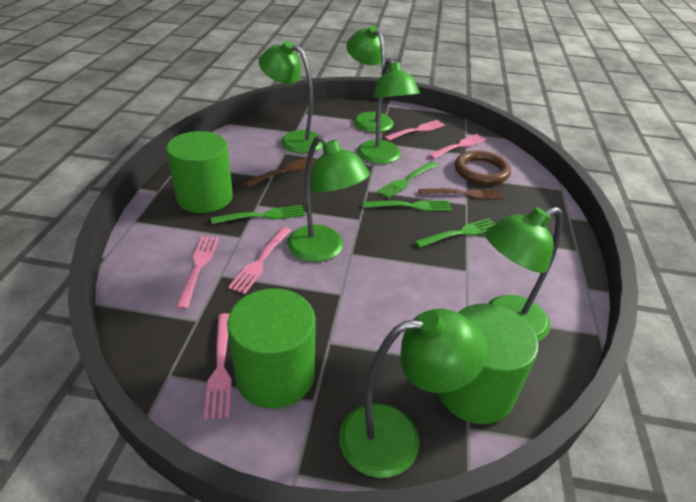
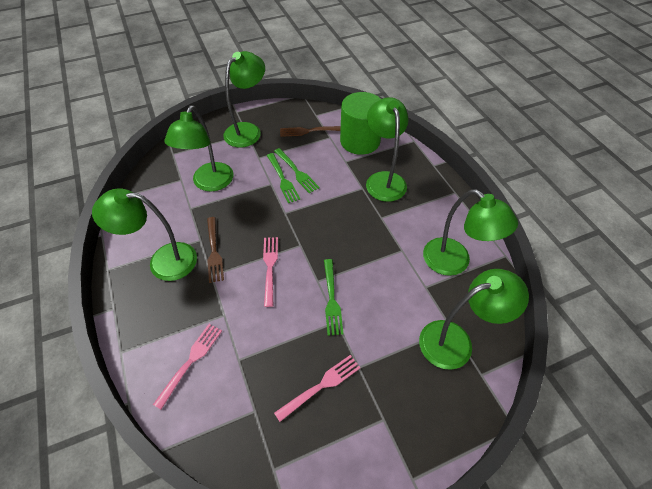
brown ring: 1 -> 0
green cylinder: 3 -> 1
green fork: 4 -> 3
pink fork: 5 -> 3

